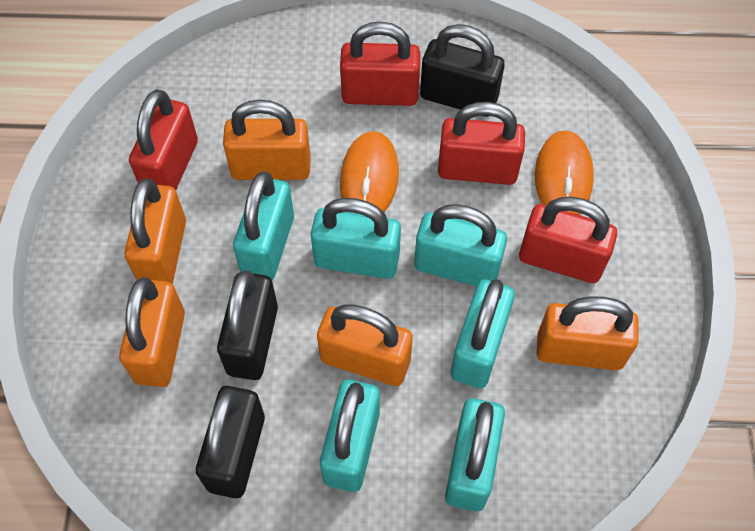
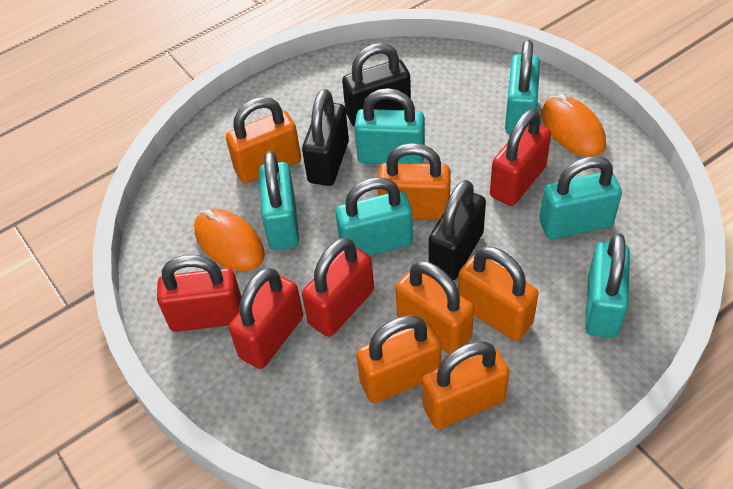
orange padlock: 5 -> 6

